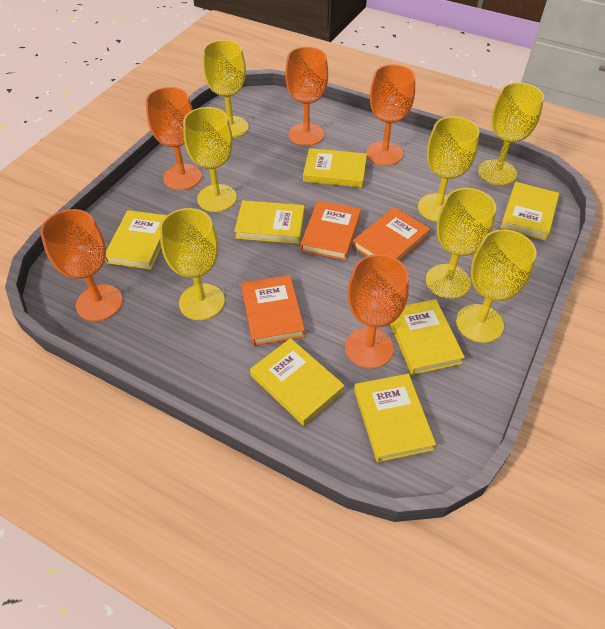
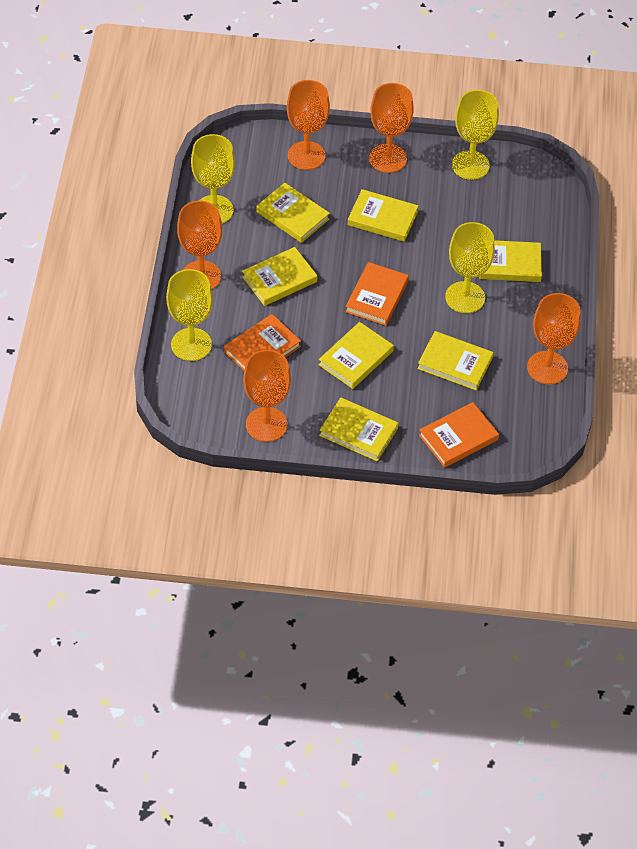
yellow goblet: 7 -> 4

